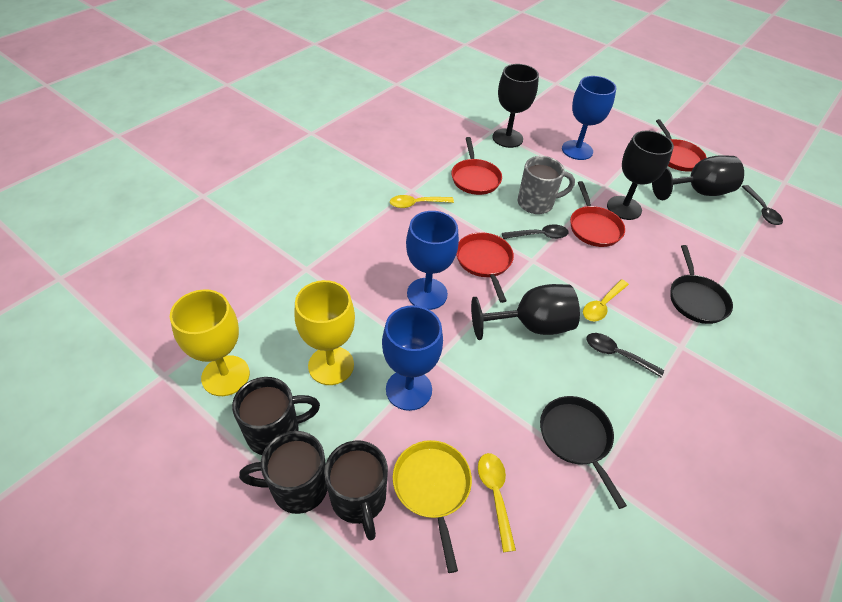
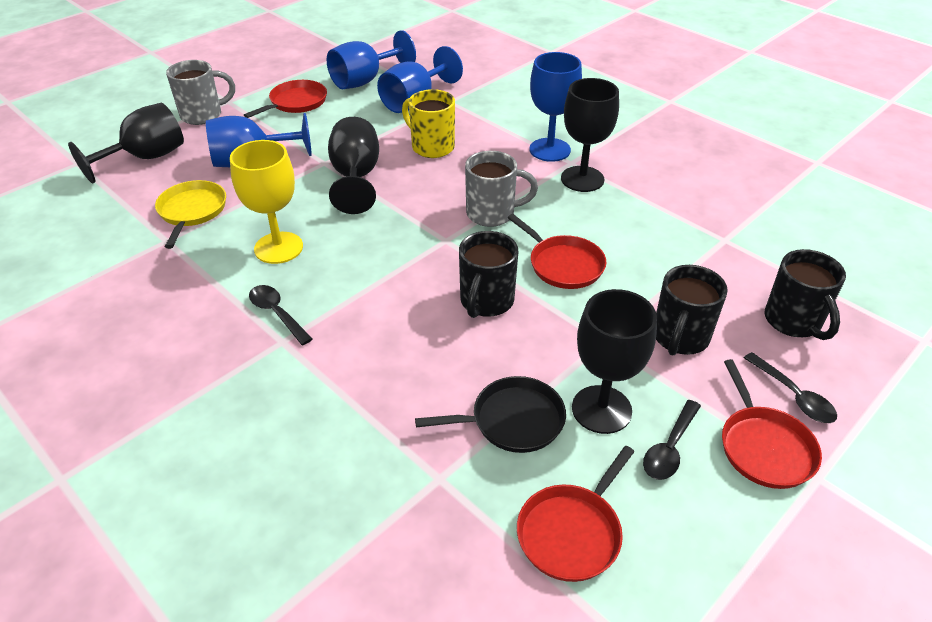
black pan: 2 -> 1
blue goblet: 3 -> 4
grey mug: 1 -> 2
yellow goblet: 2 -> 1
yellow mug: 0 -> 1
yellow spoon: 3 -> 0

